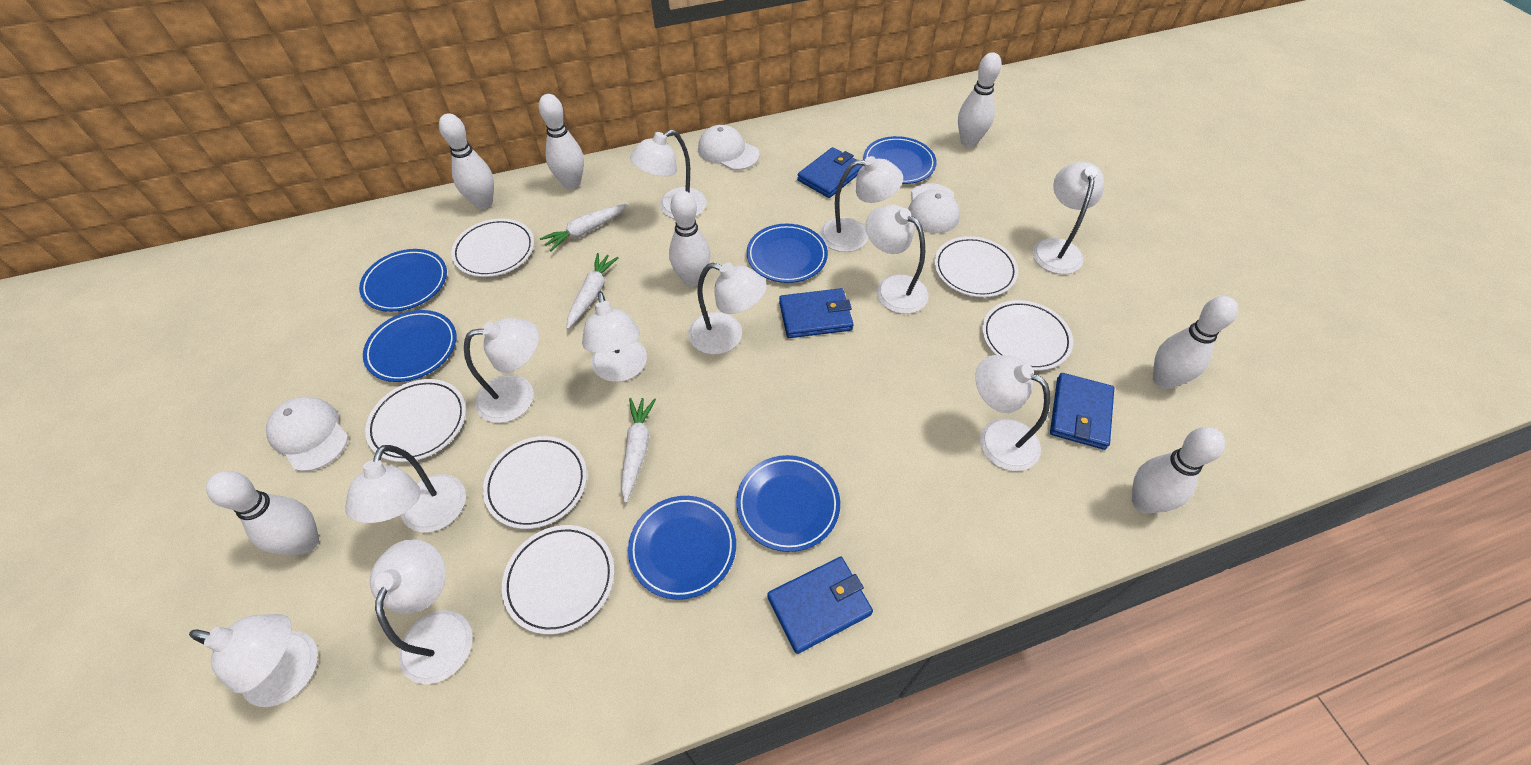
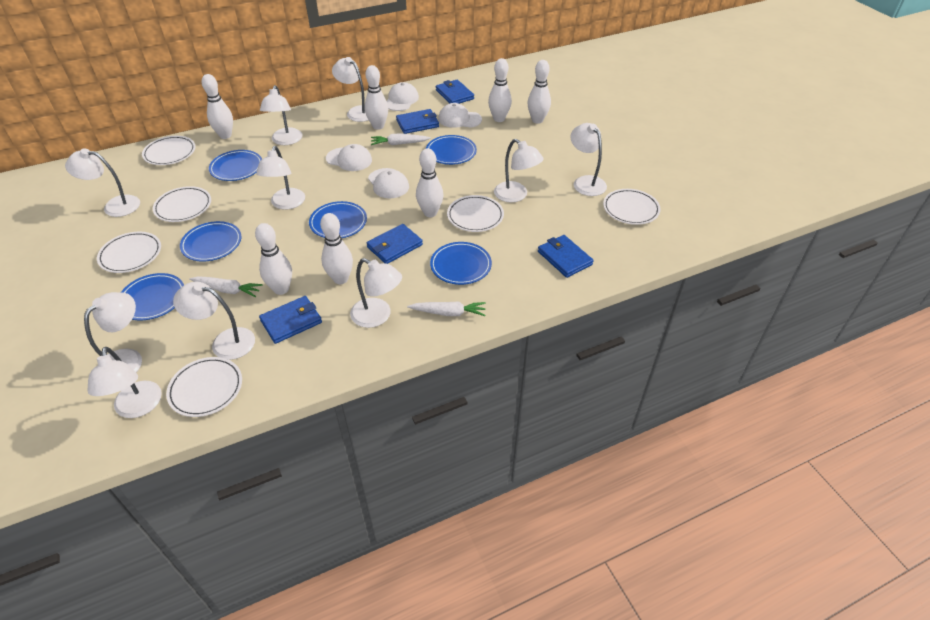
blue wallet: 4 -> 5
white cap: 3 -> 4
white lamp: 11 -> 10

